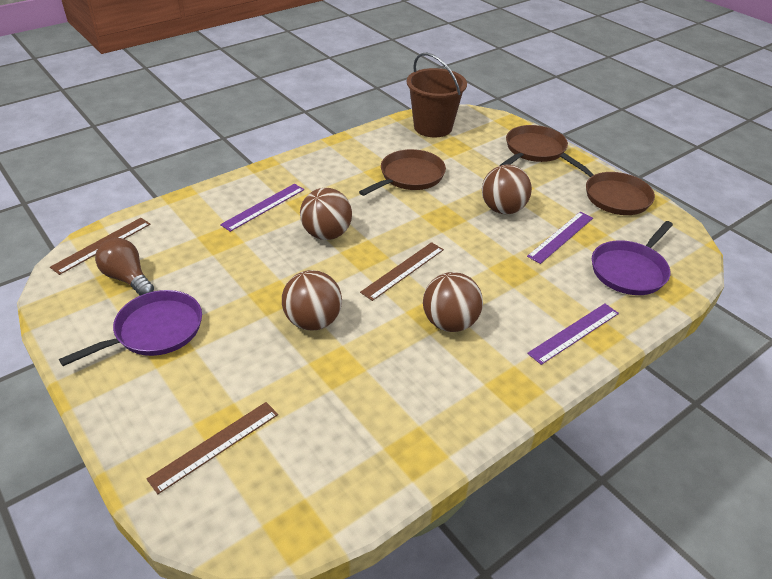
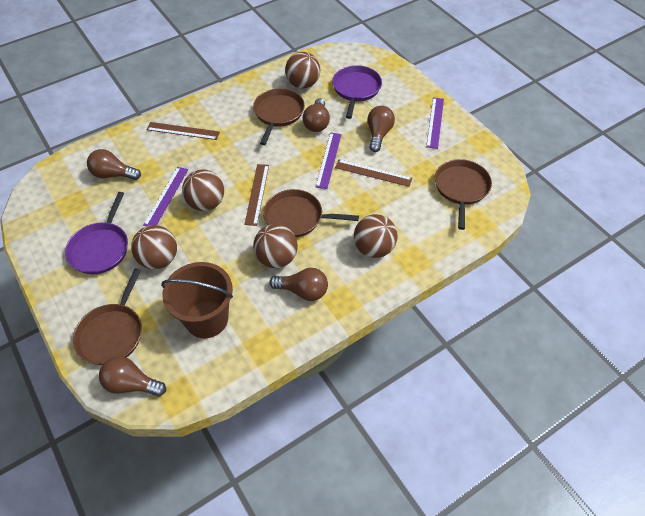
brown ball: 4 -> 5
brown light bulb: 1 -> 5
brown pan: 3 -> 4

